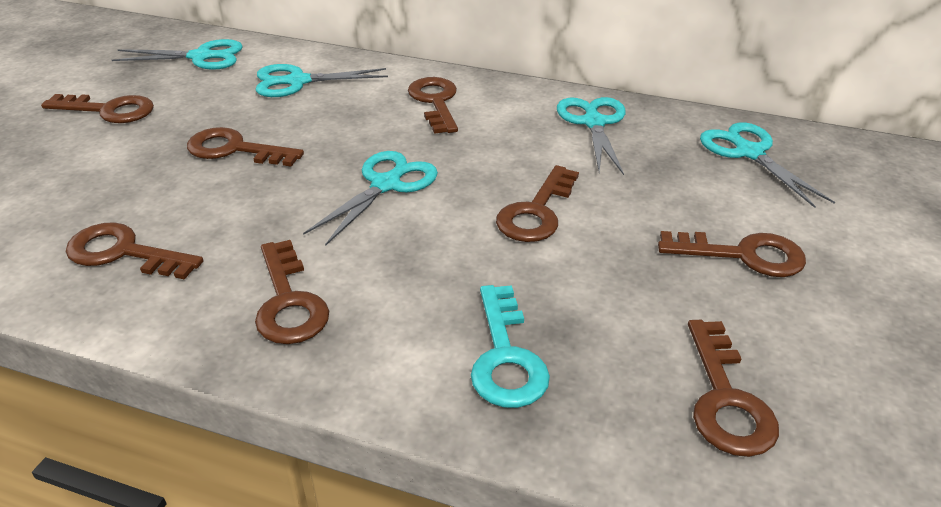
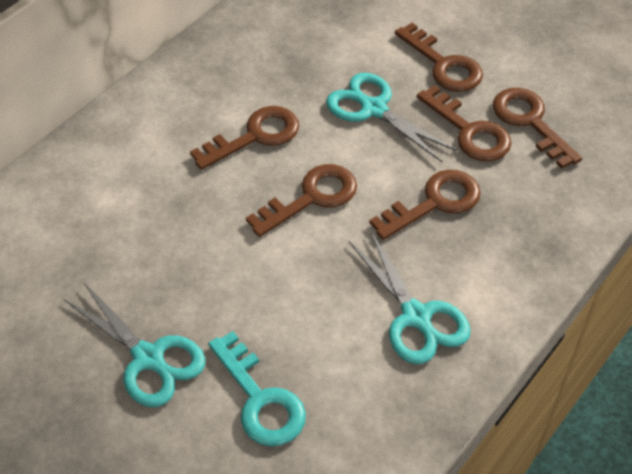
brown key: 8 -> 6
turquoise scissors: 5 -> 3

